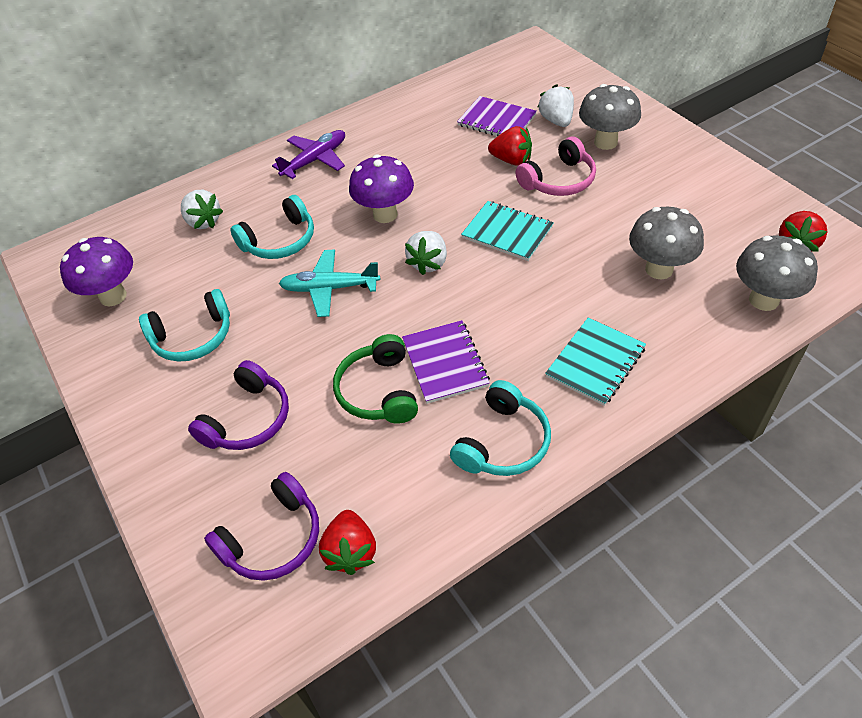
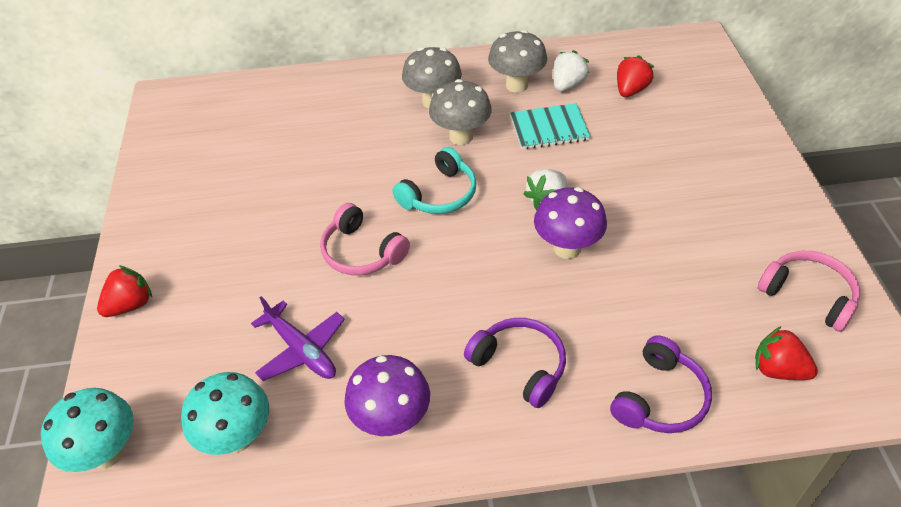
green headphones: 1 -> 0
pink headphones: 1 -> 2
purple notebook: 2 -> 0
turquoise headphones: 3 -> 1
turquoise mushroom: 0 -> 2
turquoise notebook: 2 -> 1
turquoise plane: 1 -> 0
white strawberry: 3 -> 2

